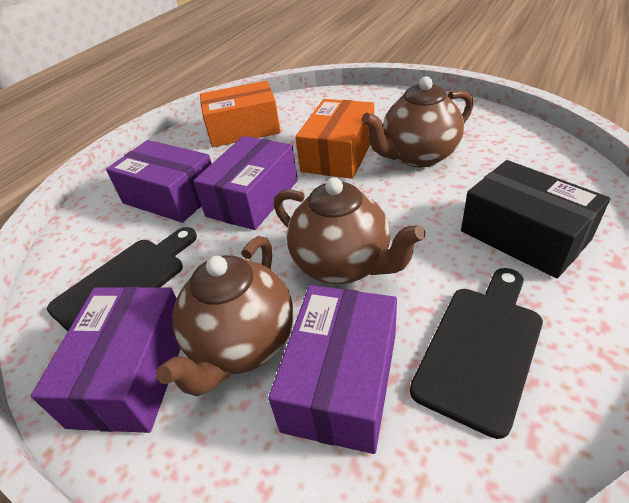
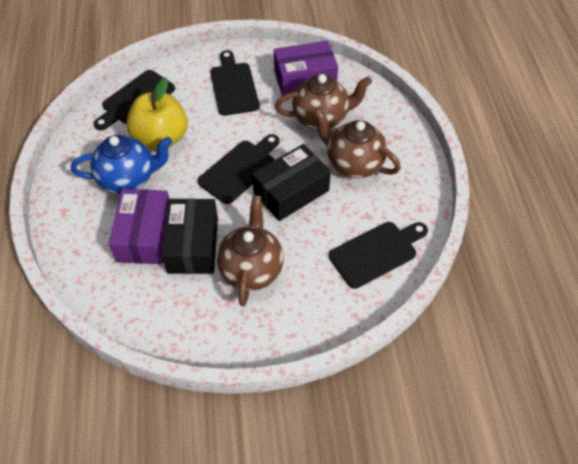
black box: 1 -> 2
black cutting board: 2 -> 4
blue teapot: 0 -> 1
orange box: 2 -> 0
purple box: 4 -> 2
yellow apple: 0 -> 1

